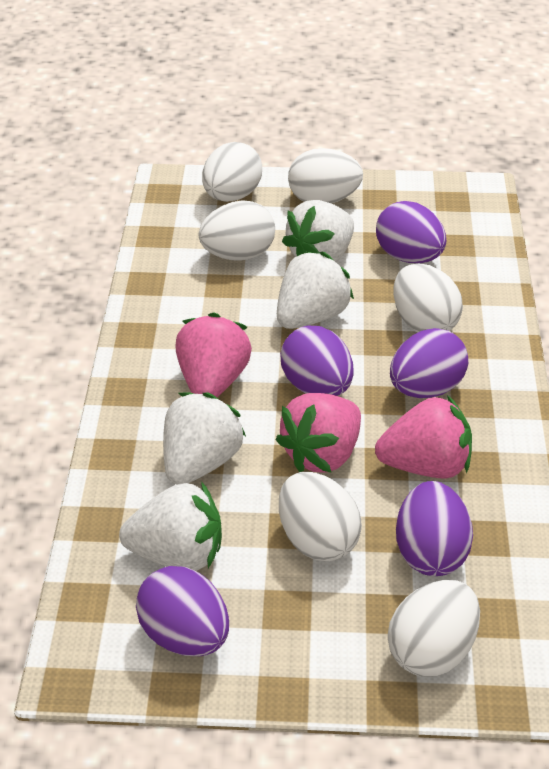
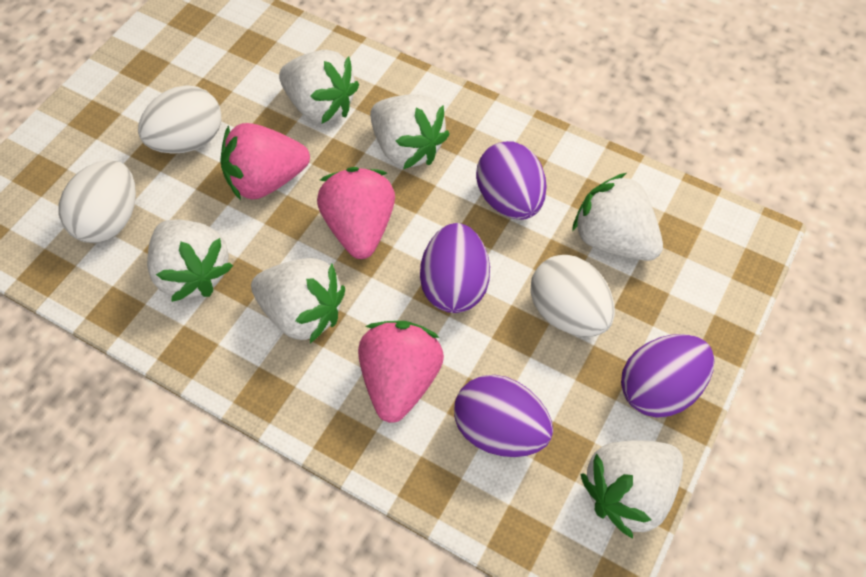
purple egg: 5 -> 4
white egg: 6 -> 3
white strawberry: 4 -> 6

